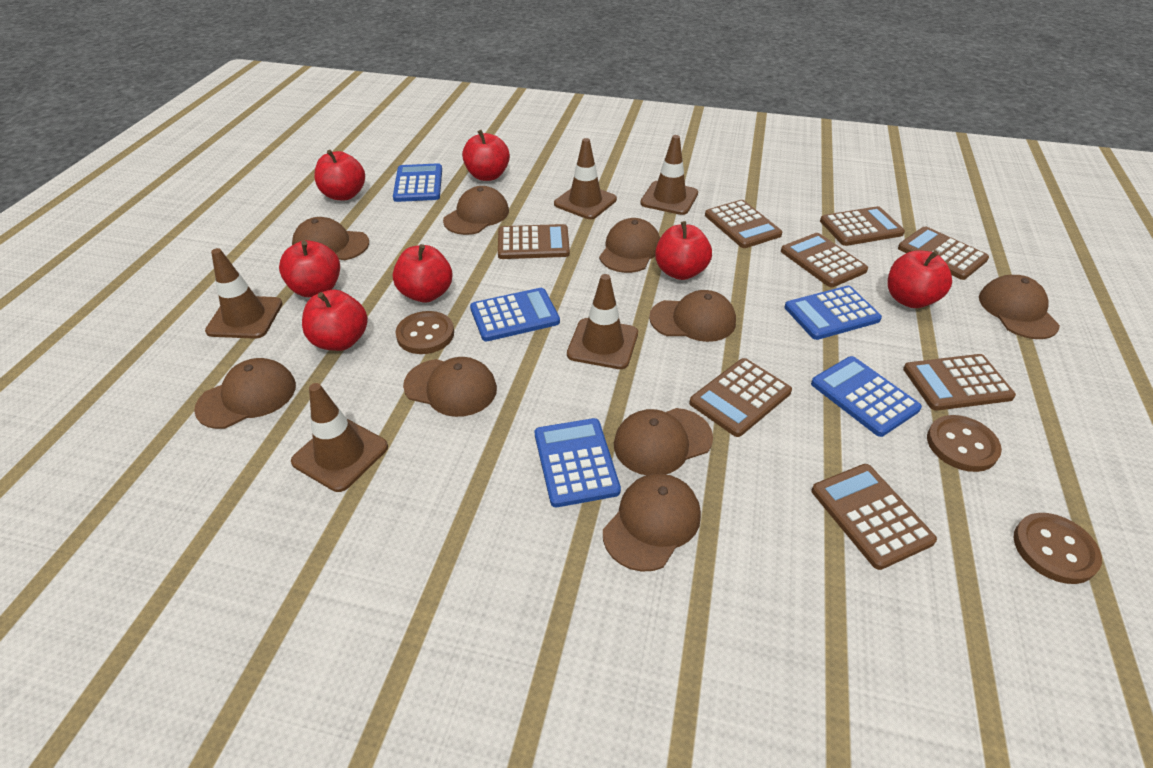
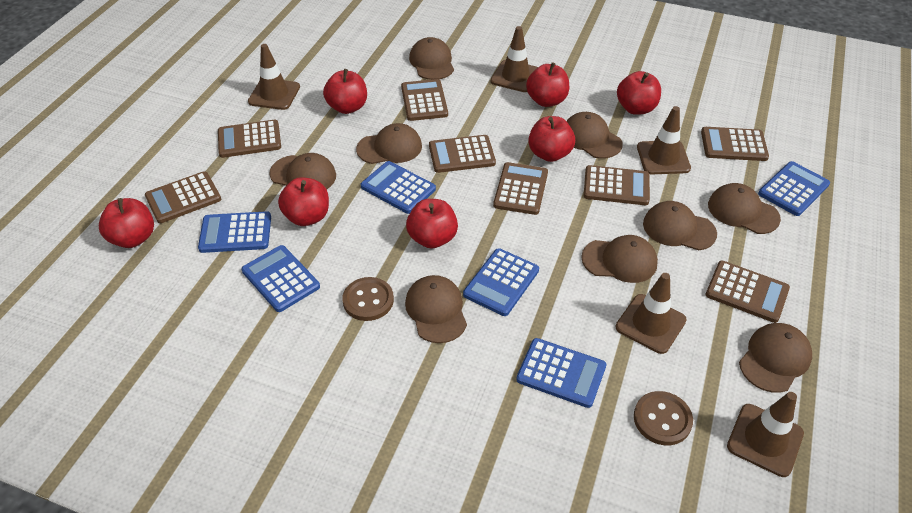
blue calculator: 5 -> 6
brown button: 3 -> 2

